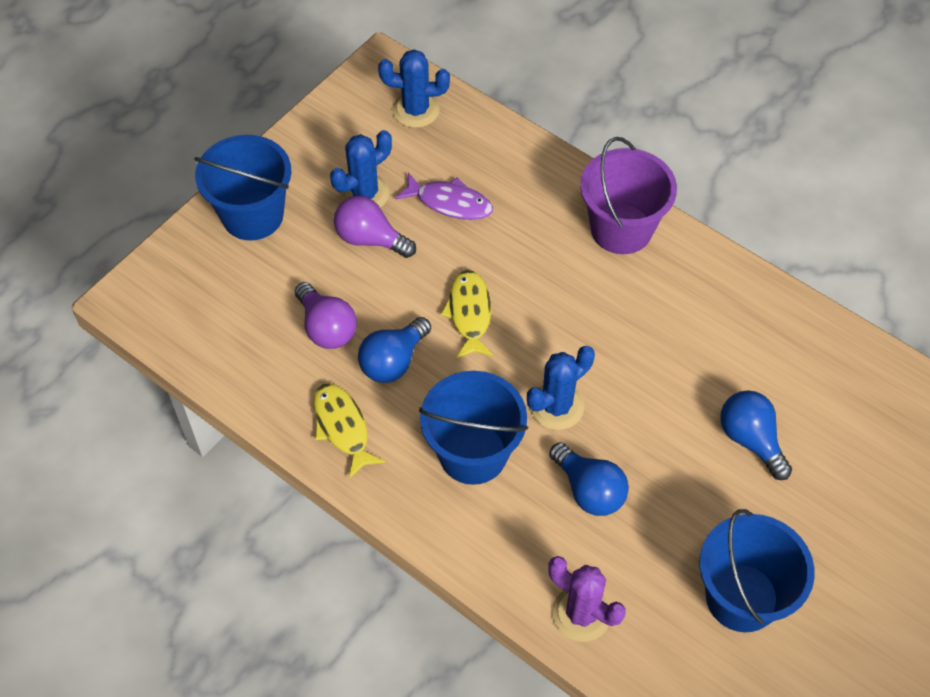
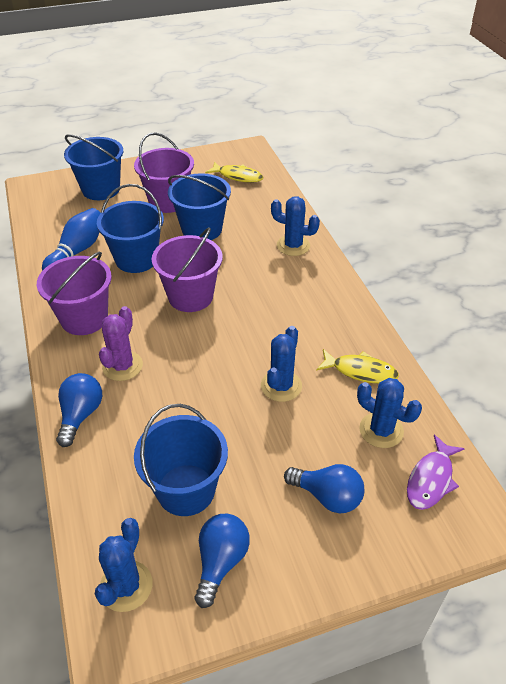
blue bowling pin: 0 -> 1
blue bucket: 3 -> 4
blue cactus: 3 -> 4
purple bucket: 1 -> 3
purple light bulb: 2 -> 0

